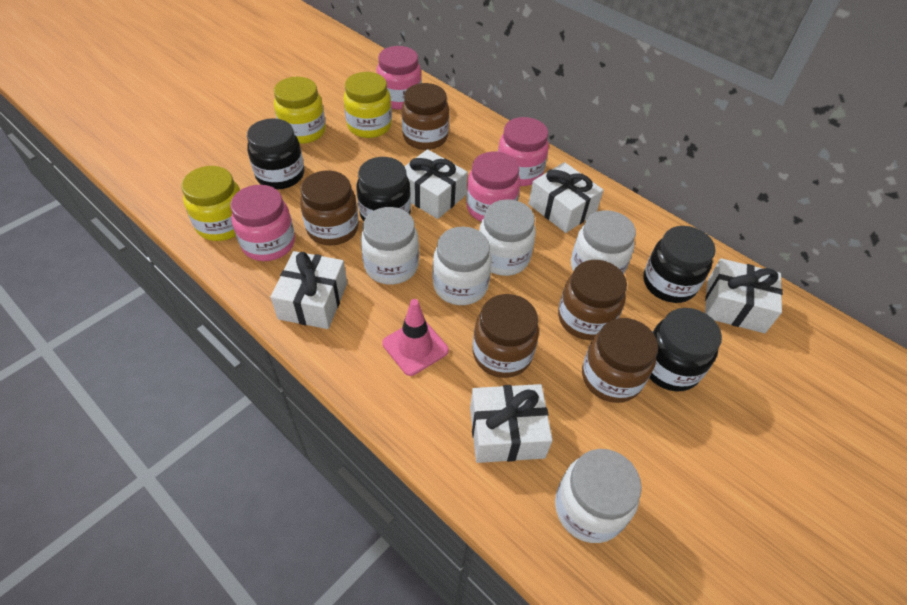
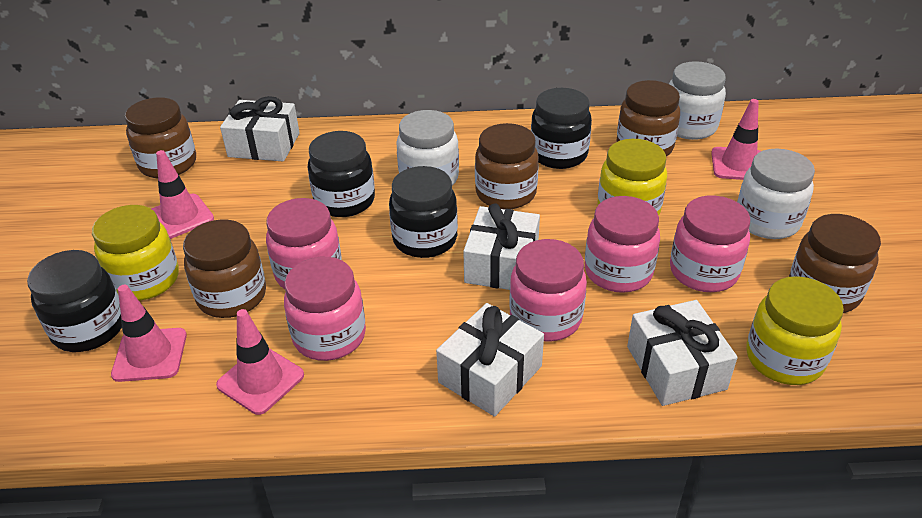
pink jar: 4 -> 5
pink traffic cone: 1 -> 4
white gift: 5 -> 4
white jar: 5 -> 3

